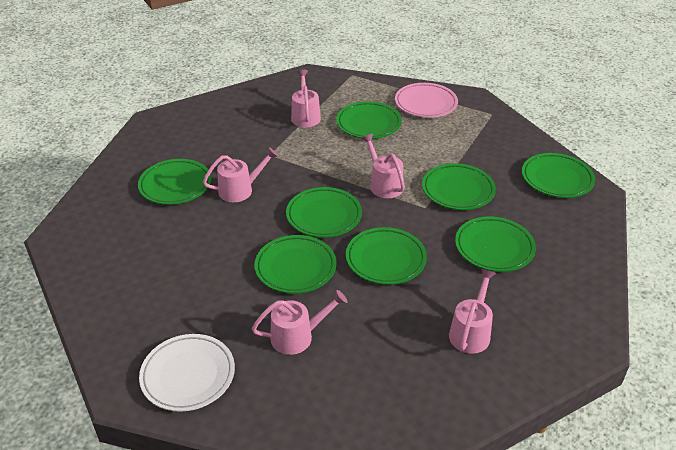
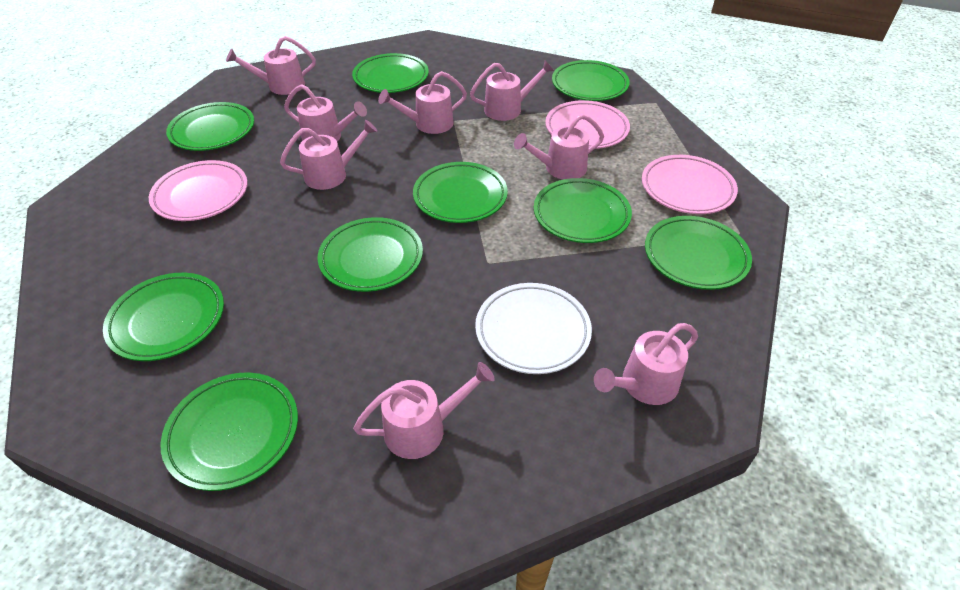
green plate: 8 -> 9
pink plate: 1 -> 3
pink watering can: 5 -> 8

